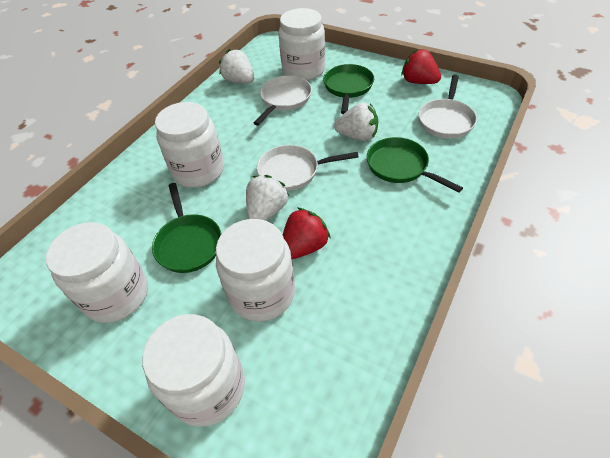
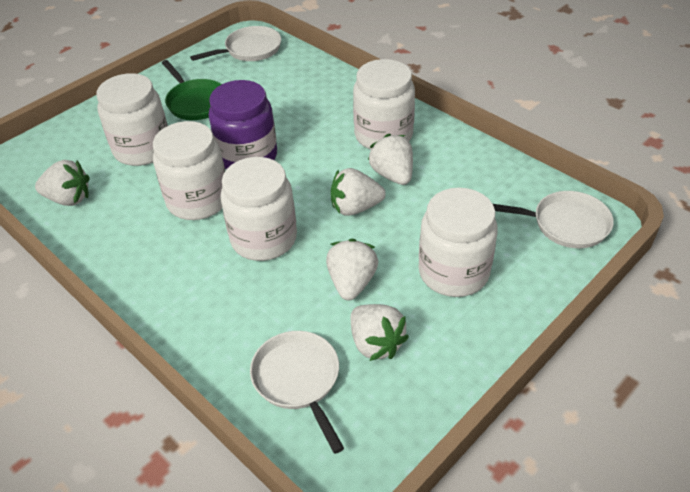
green pan: 3 -> 1
purple jar: 0 -> 1
red strawberry: 2 -> 0
white strawberry: 3 -> 5

